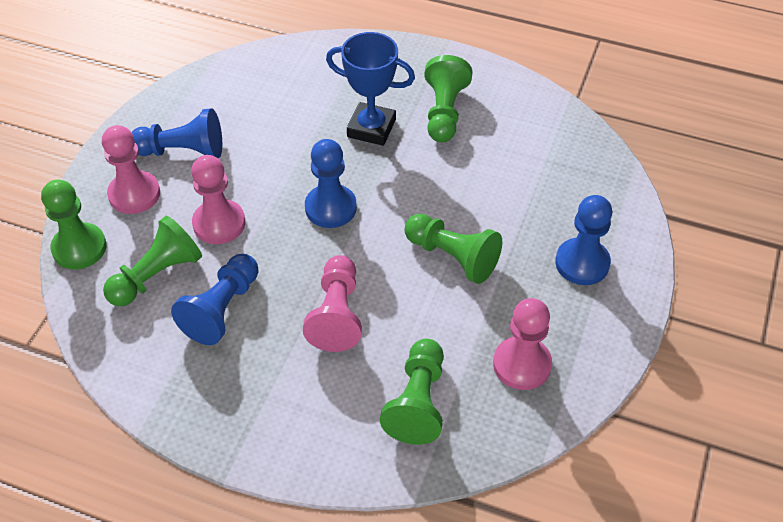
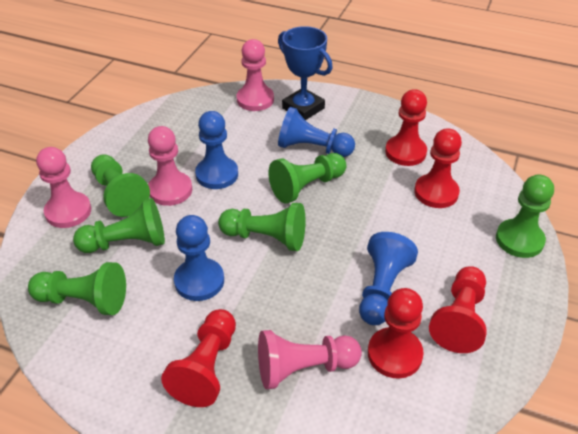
green pawn: 5 -> 6
red pawn: 0 -> 5

